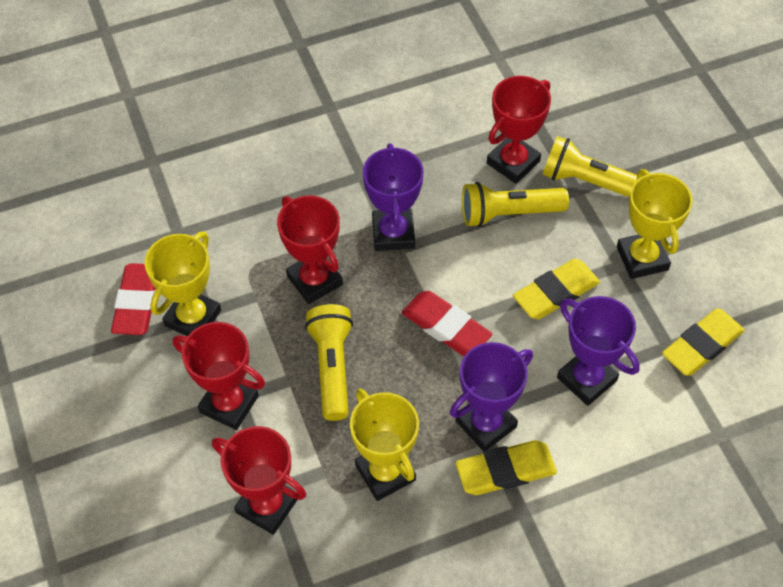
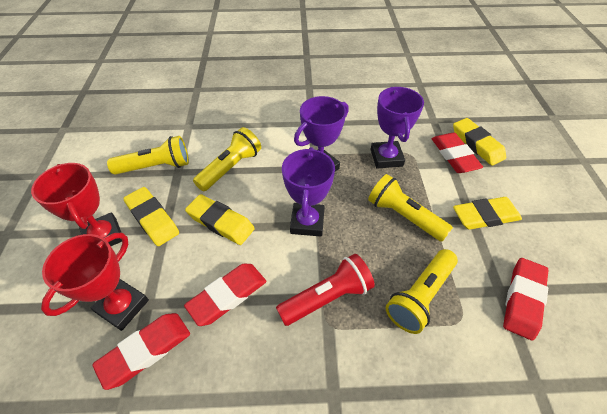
red eraser: 2 -> 4
red flashlight: 0 -> 1
red trophy: 4 -> 2
yellow eraser: 3 -> 4
yellow flashlight: 3 -> 4
yellow trophy: 3 -> 0

